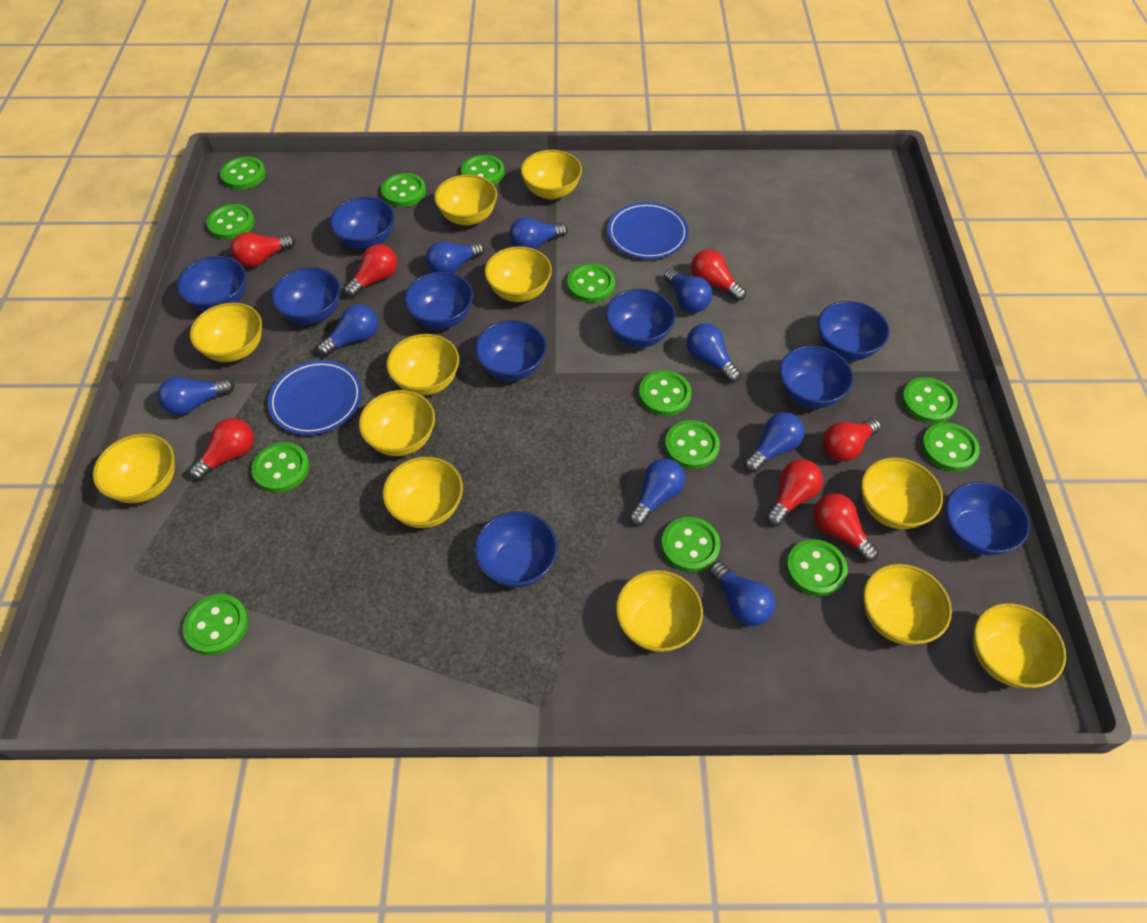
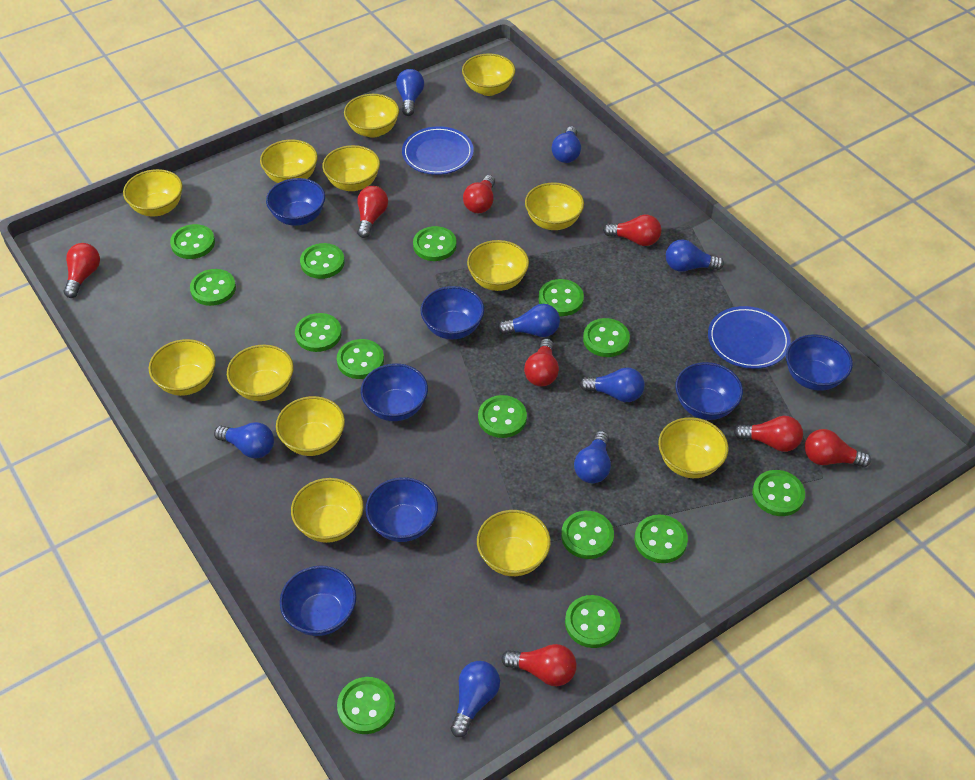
blue bowl: 10 -> 7
blue light bulb: 9 -> 8
green button: 13 -> 14
red light bulb: 7 -> 8
yellow bowl: 12 -> 13

